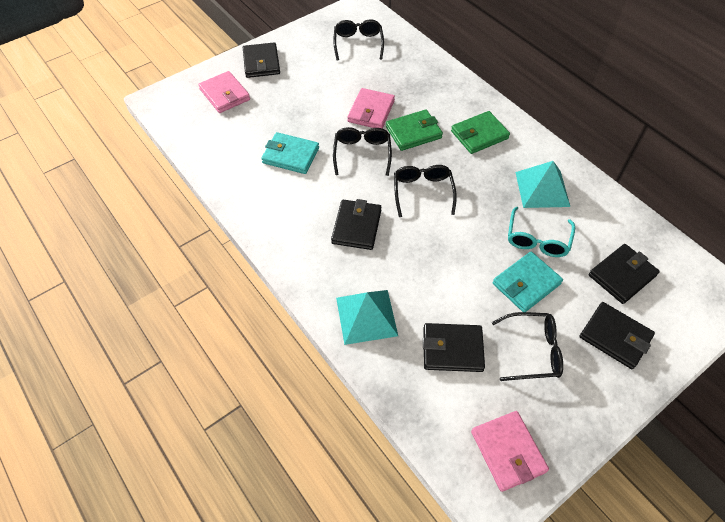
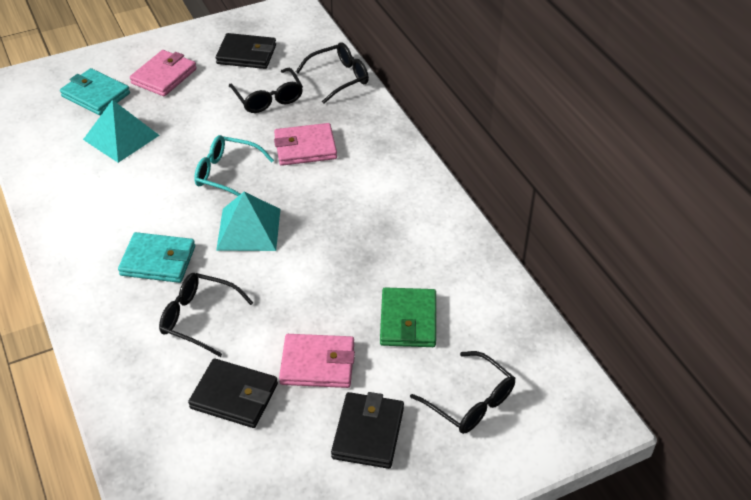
black wallet: 5 -> 3
green wallet: 2 -> 1

